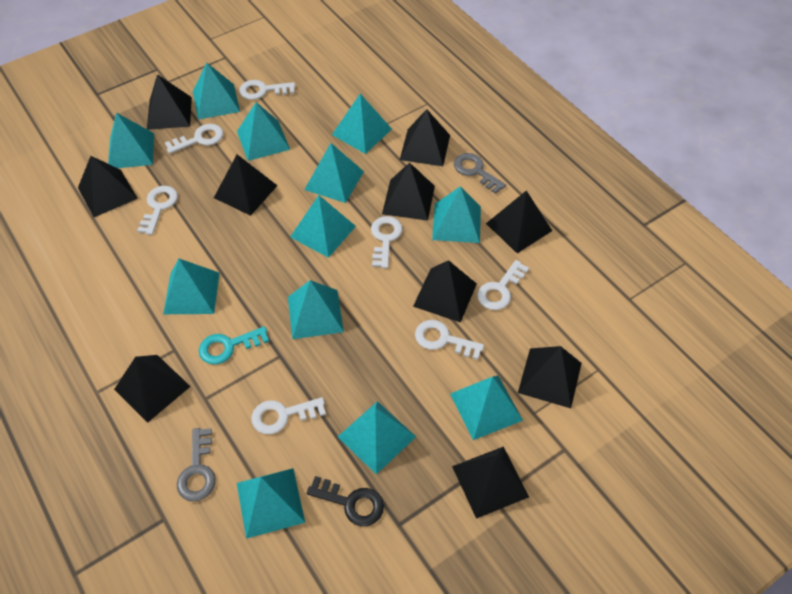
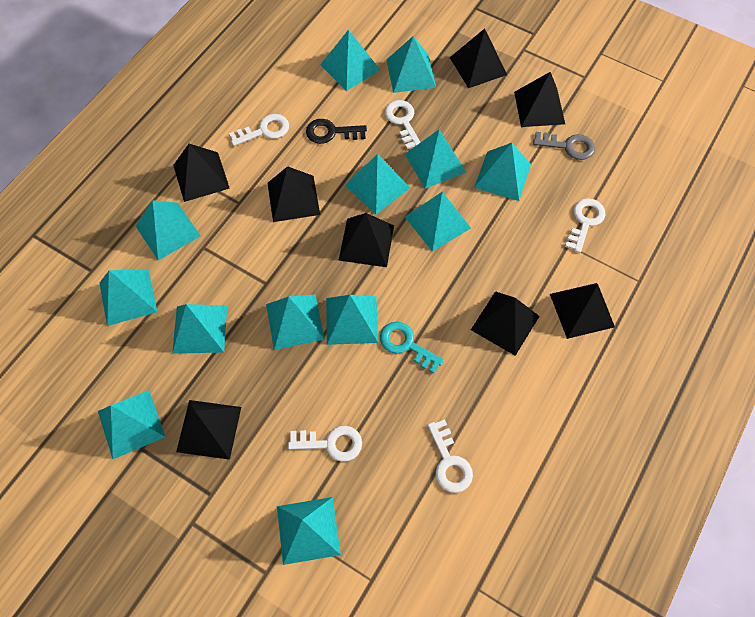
black pyramid: 10 -> 8
grey key: 2 -> 1
turquoise pyramid: 12 -> 13
white key: 7 -> 5

